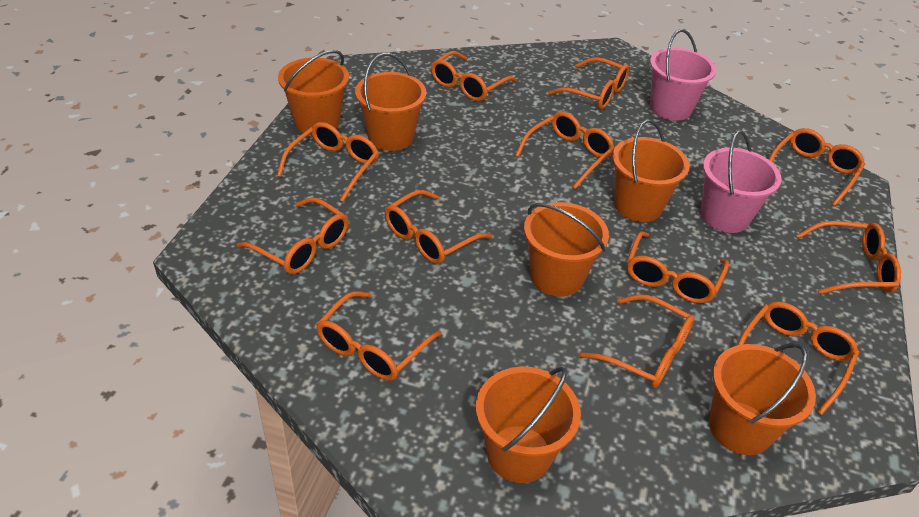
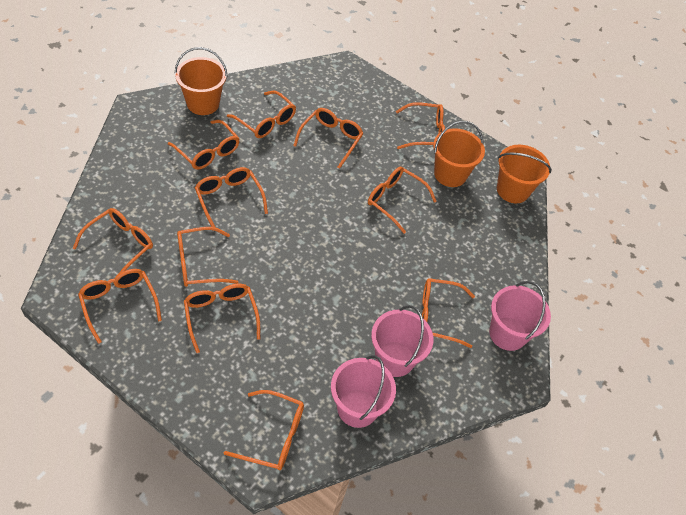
orange bucket: 6 -> 3
pink bucket: 2 -> 3

